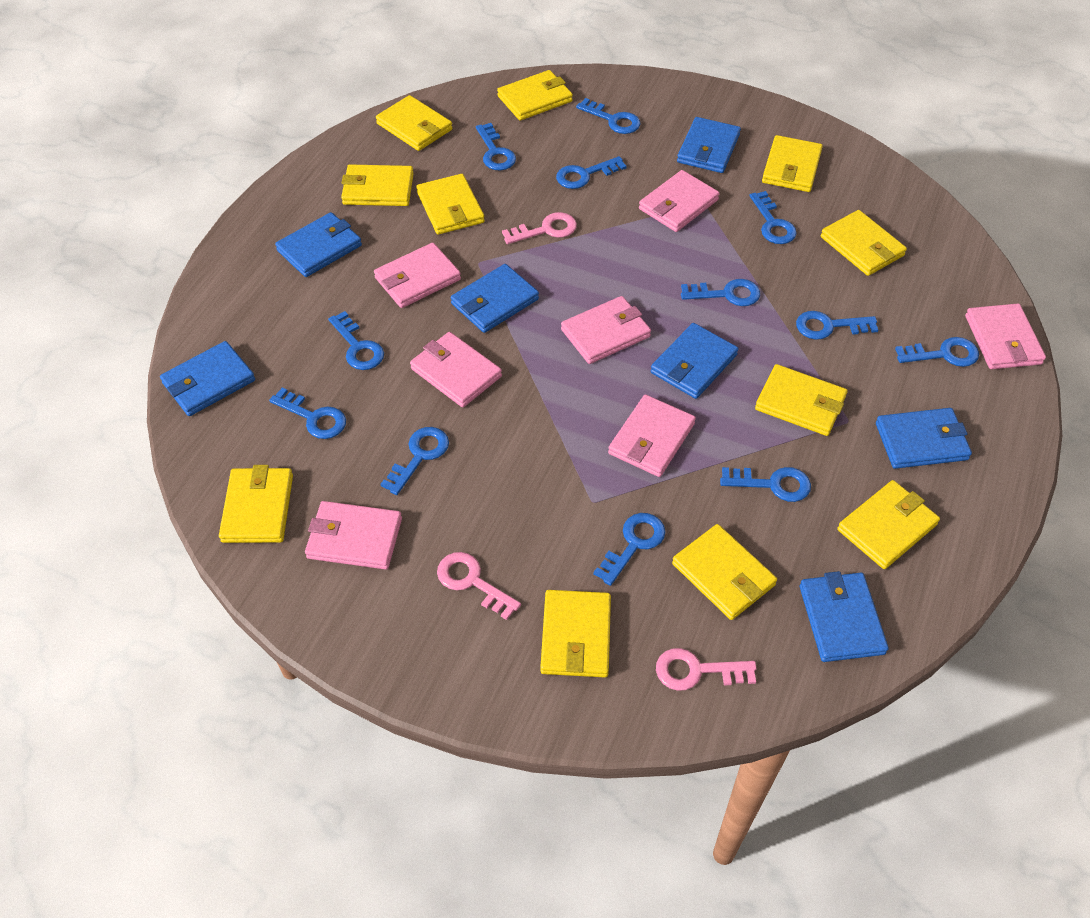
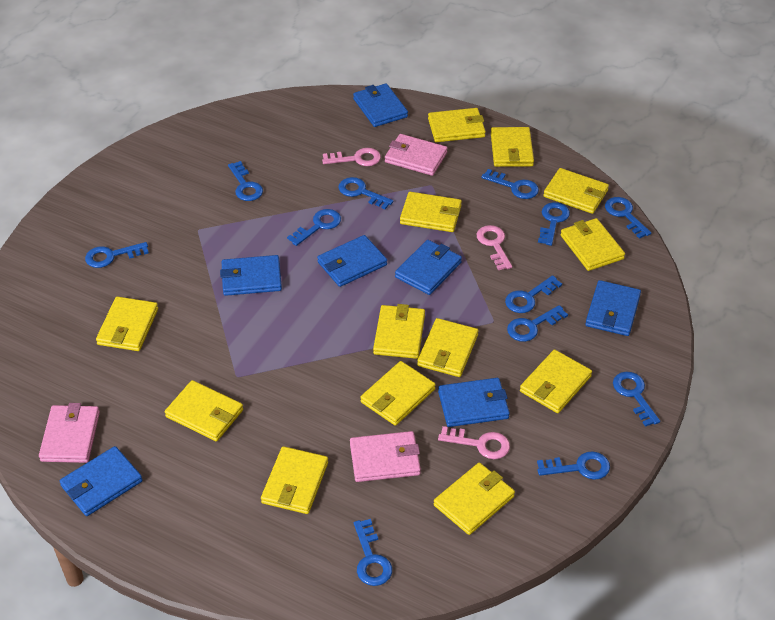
pink wallet: 7 -> 3
yellow wallet: 11 -> 13

